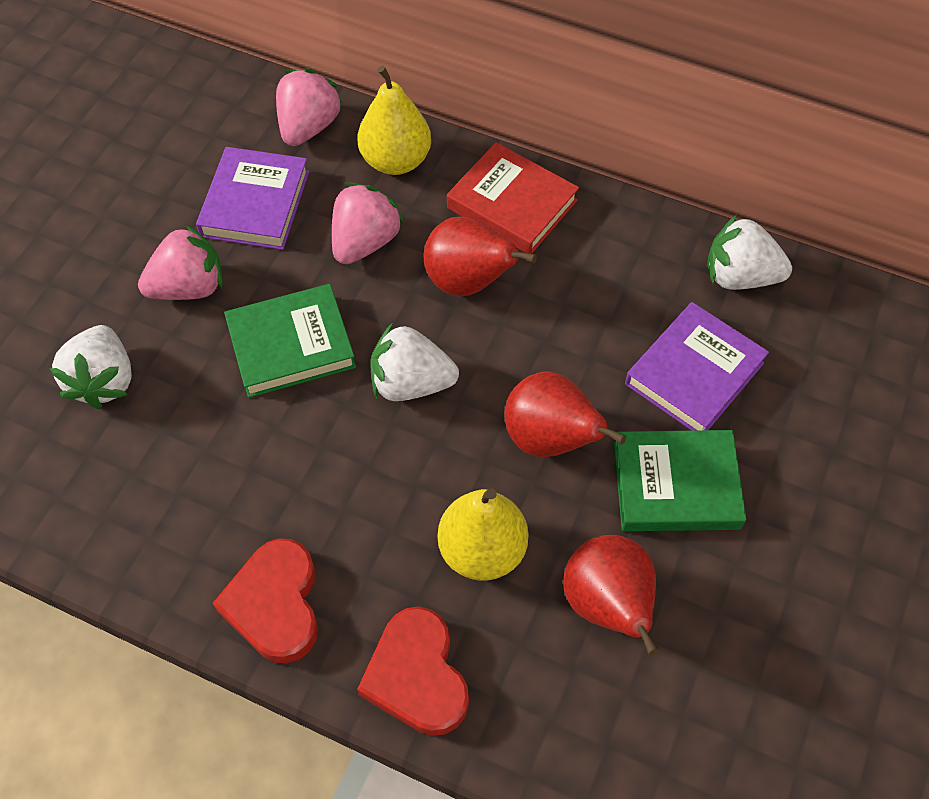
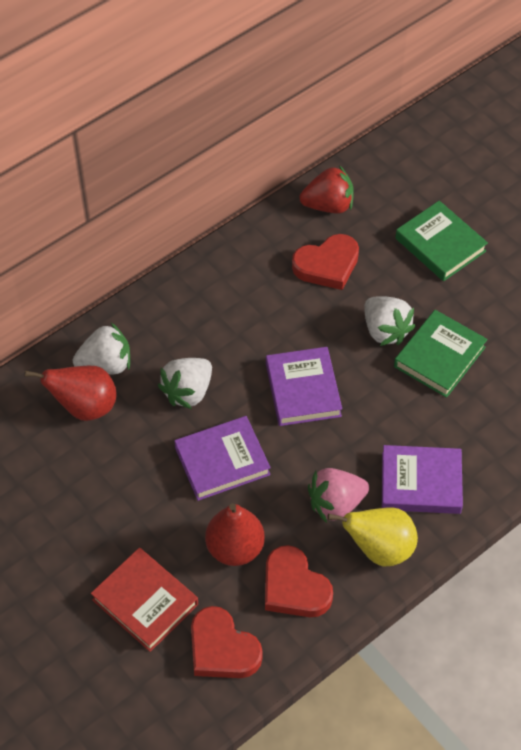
pink strawberry: 3 -> 1
purple book: 2 -> 3
red heart: 2 -> 3
red pear: 3 -> 2
red strawberry: 0 -> 1
yellow pear: 2 -> 1

